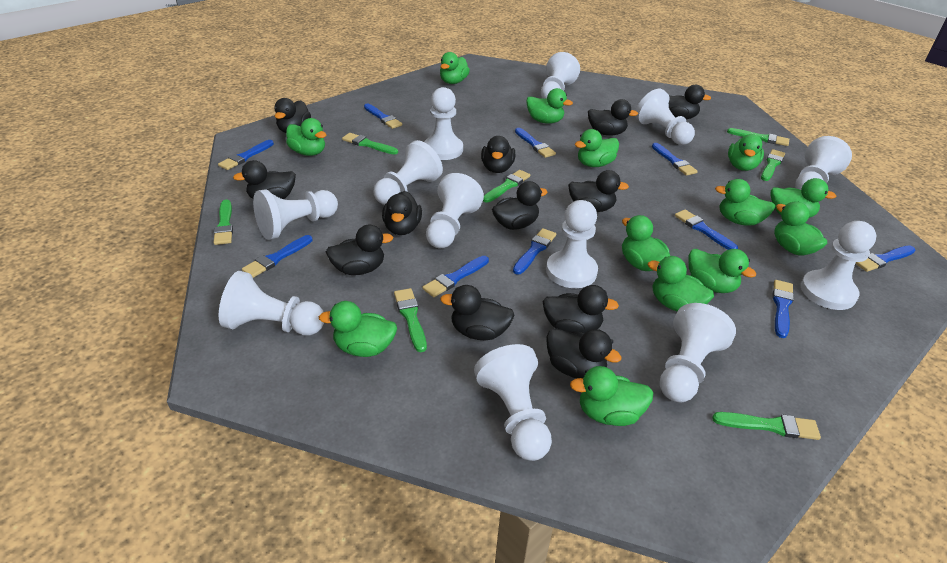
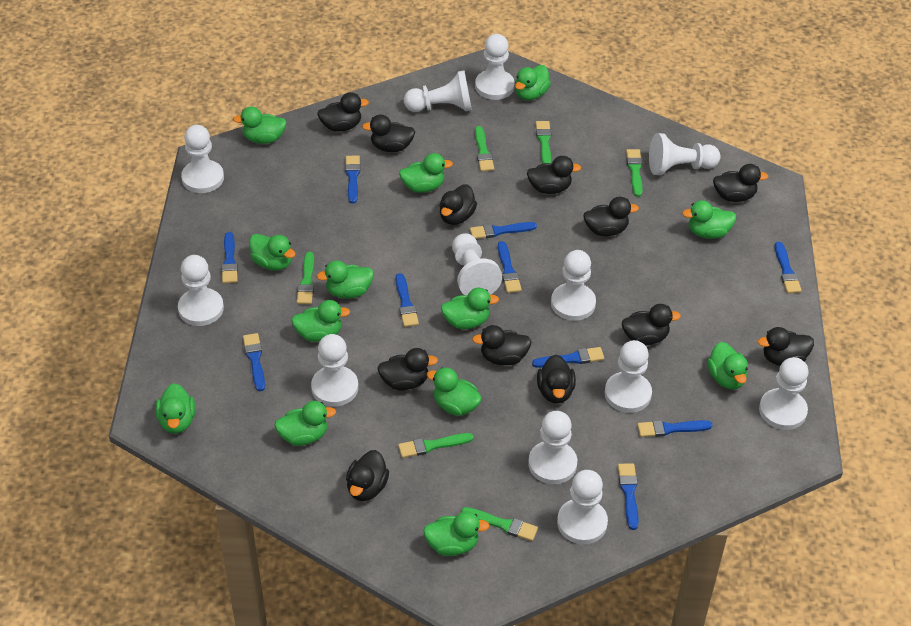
green brush: 7 -> 6

